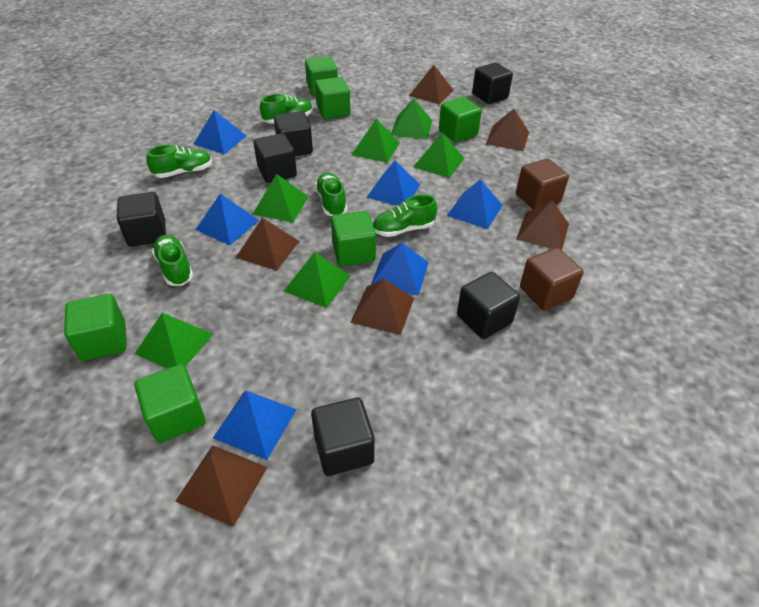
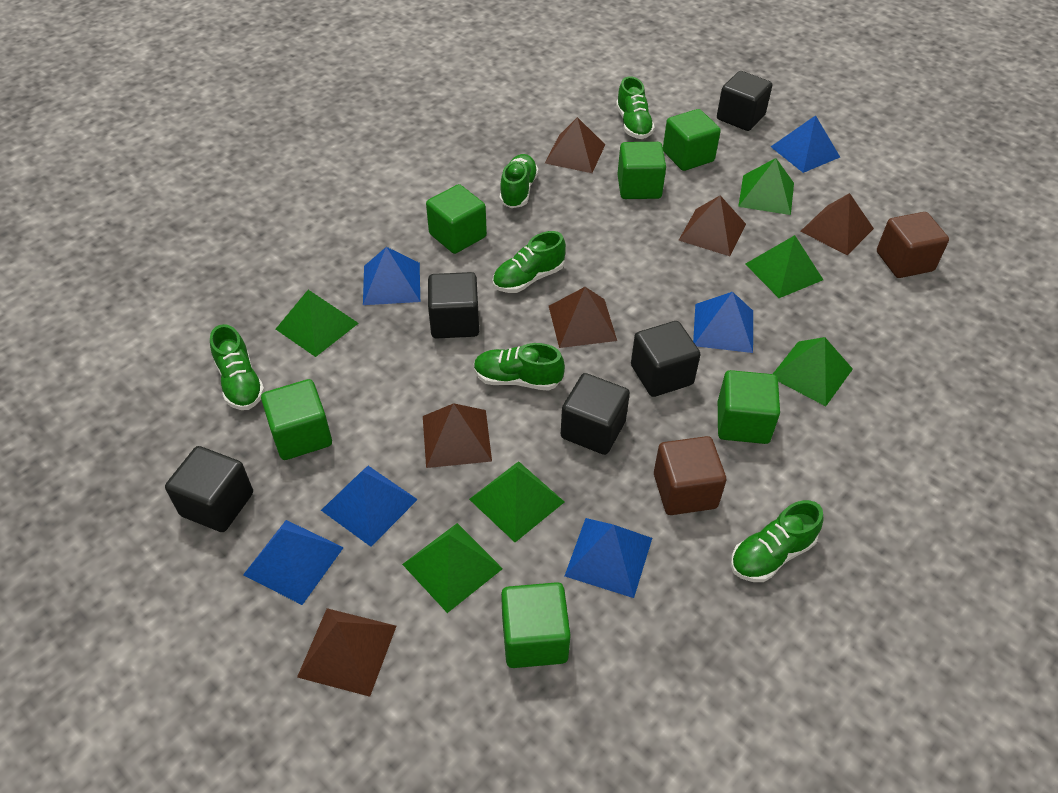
black cube: 6 -> 5
green shoe: 5 -> 6

